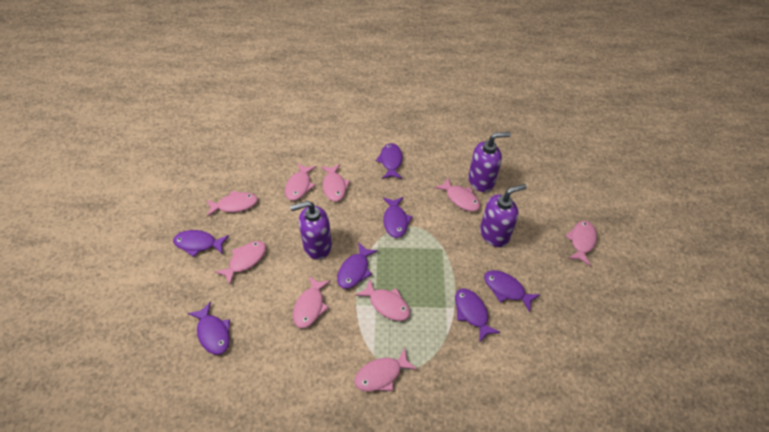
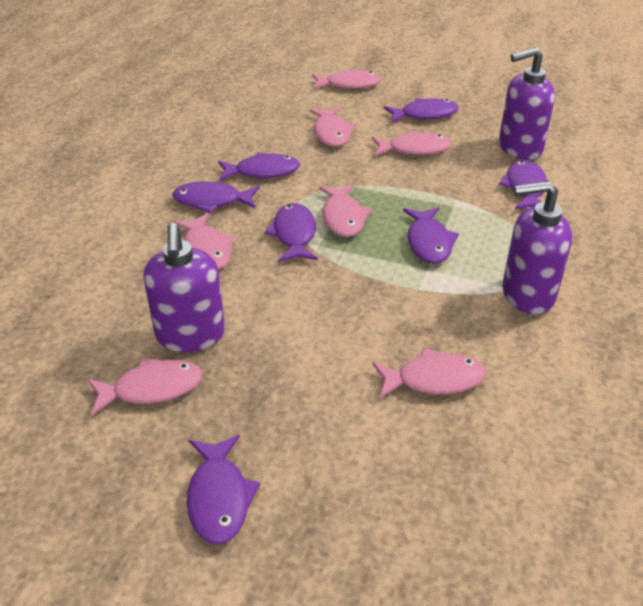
pink fish: 9 -> 7

